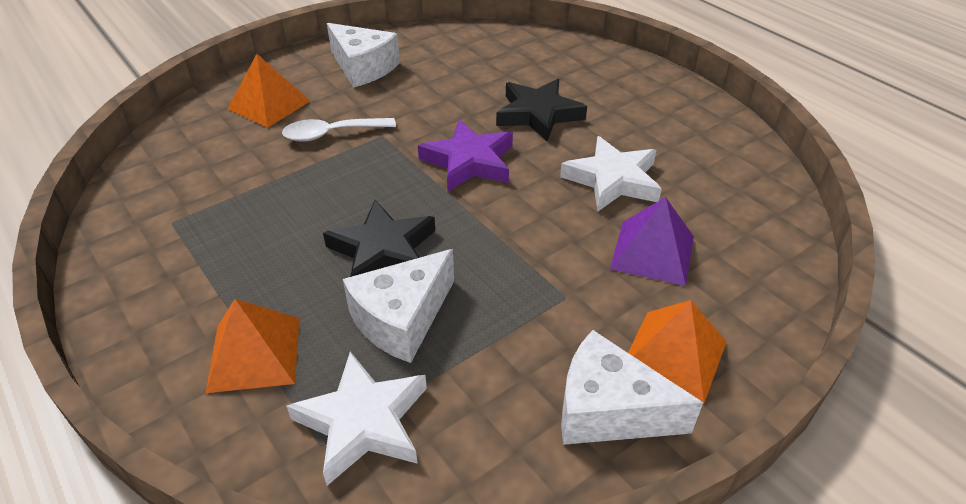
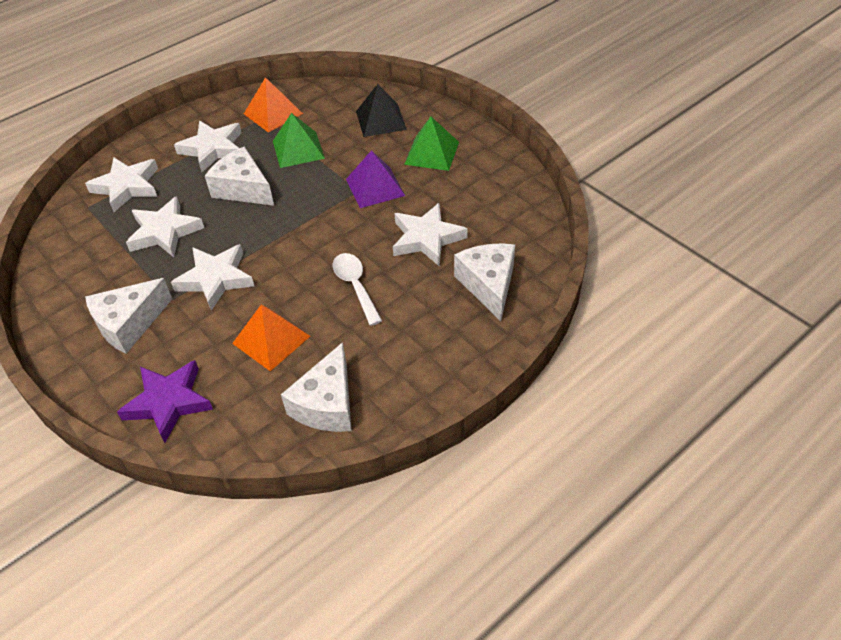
black pyramid: 0 -> 1
black star: 2 -> 0
green pyramid: 0 -> 2
orange pyramid: 3 -> 2
white cheese: 3 -> 4
white star: 2 -> 5

